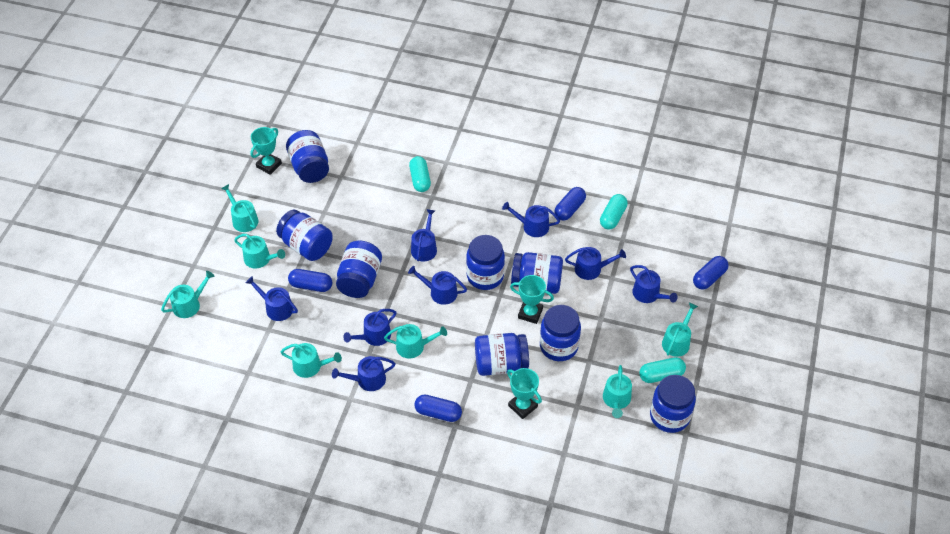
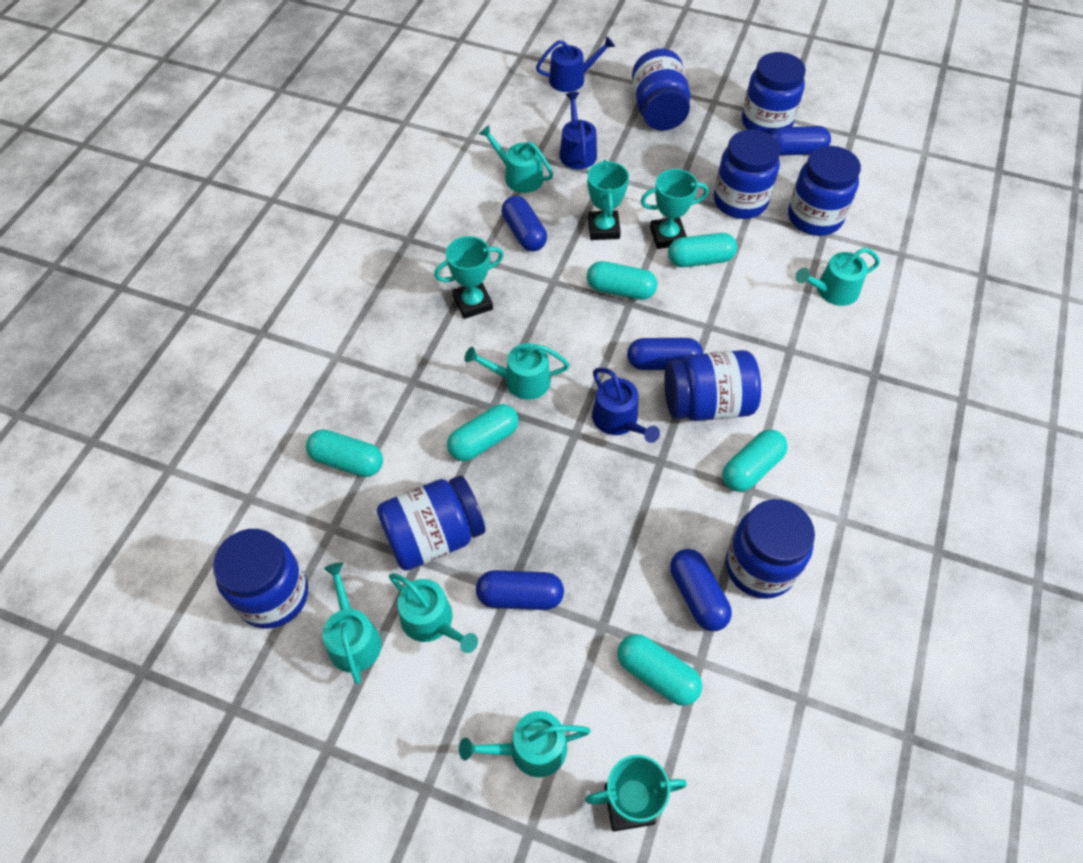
blue capsule: 4 -> 5
blue watering can: 8 -> 3
turquoise capsule: 3 -> 6
turquoise trophy: 3 -> 4
turquoise watering can: 7 -> 6

